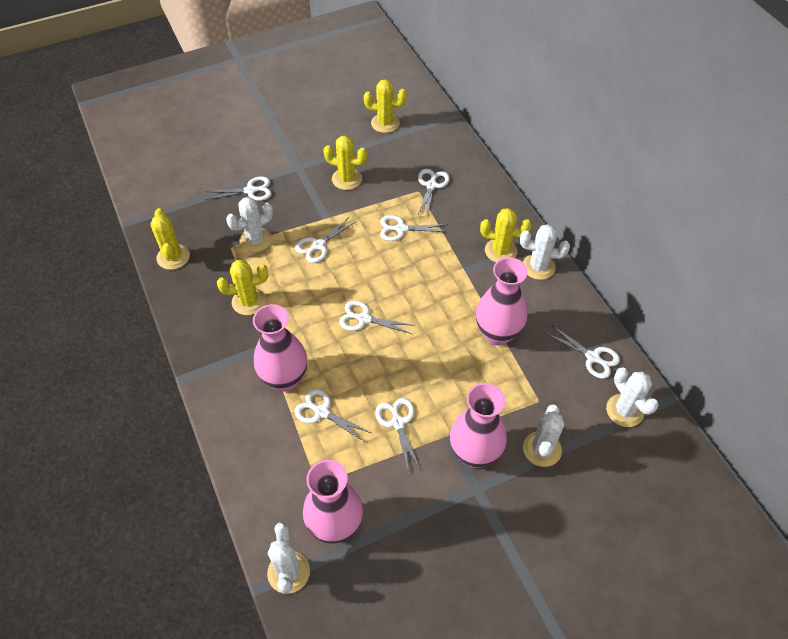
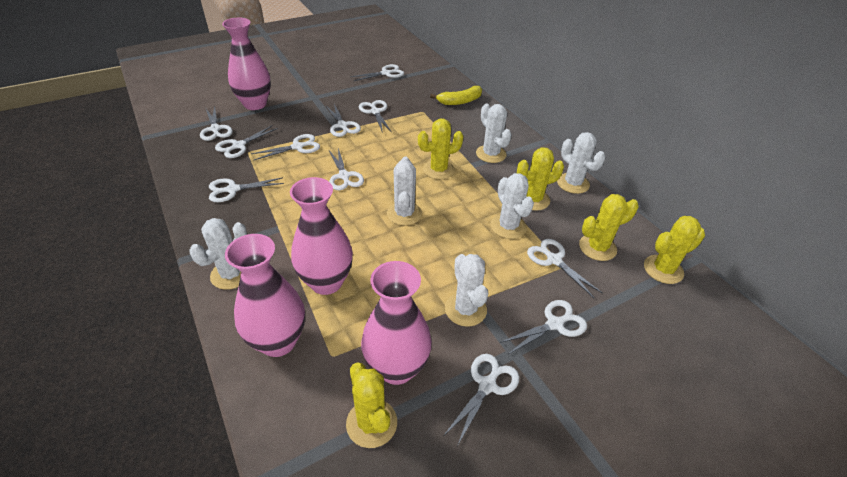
white cactus: 5 -> 6
white scissors: 8 -> 11
yellow banana: 0 -> 1

